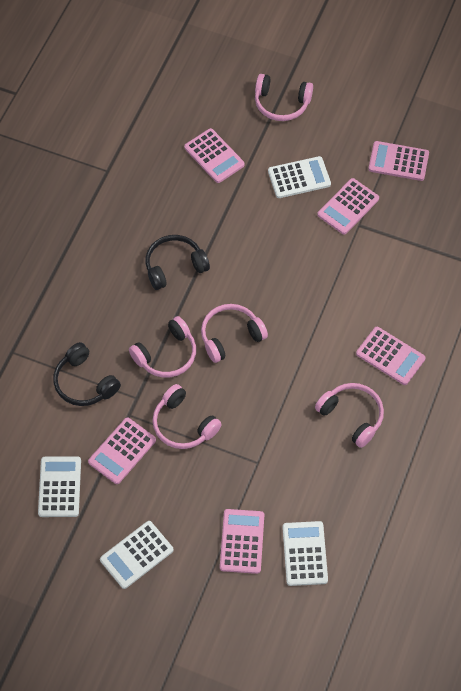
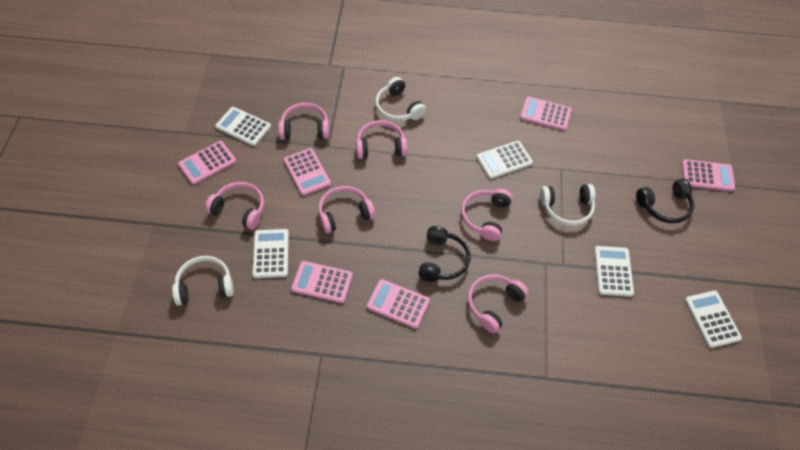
pink headphones: 5 -> 6
white calculator: 4 -> 5
white headphones: 0 -> 3

